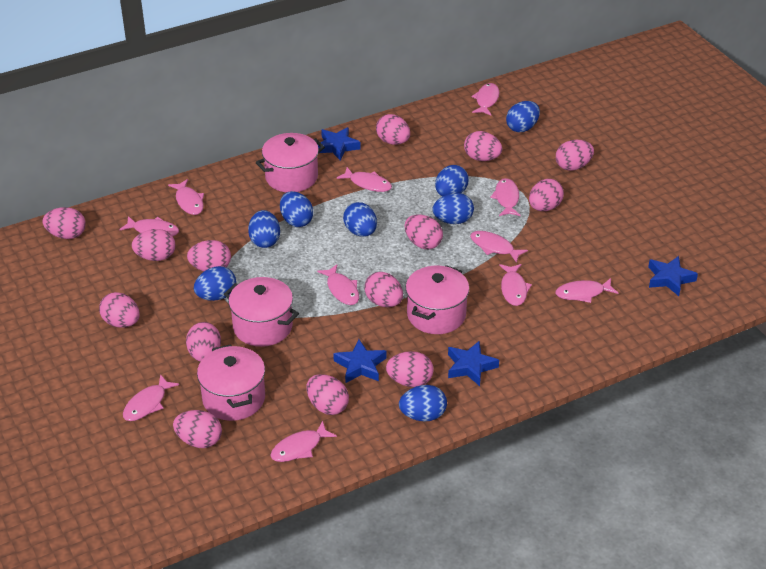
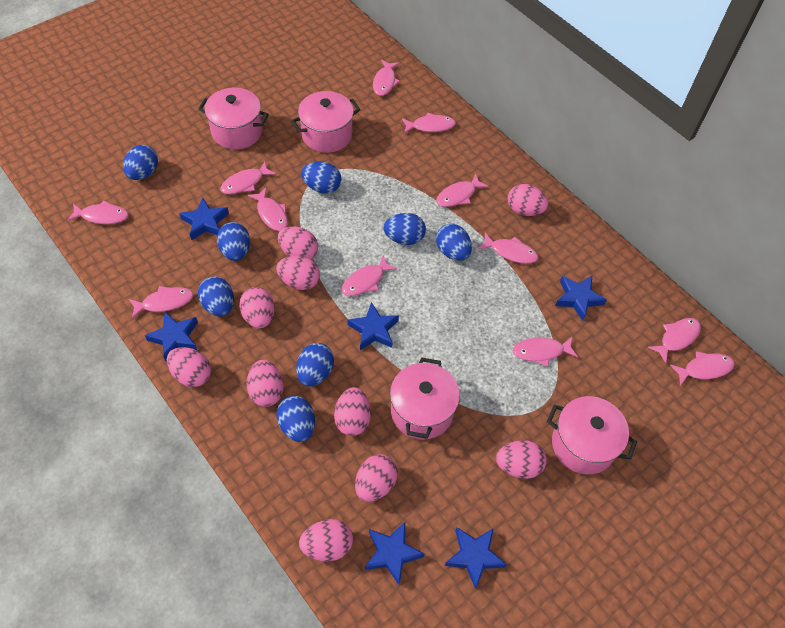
blue star: 4 -> 6
pink egg: 14 -> 10
pink fish: 11 -> 12

